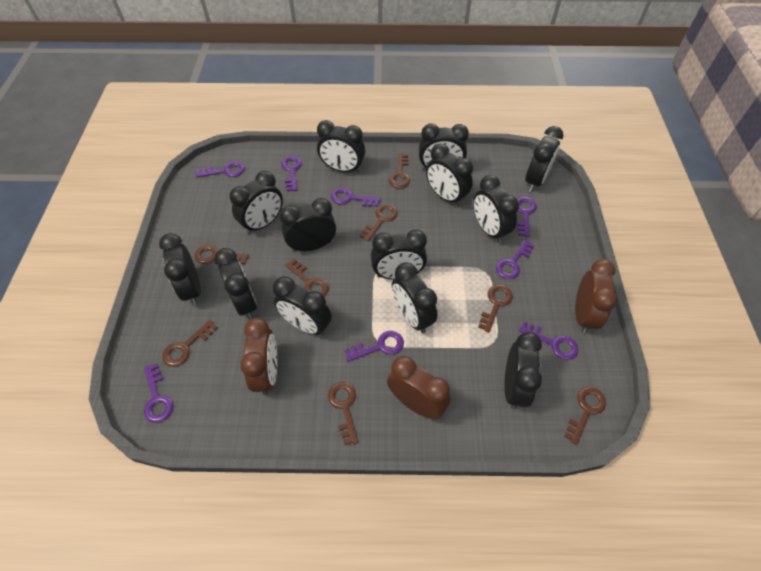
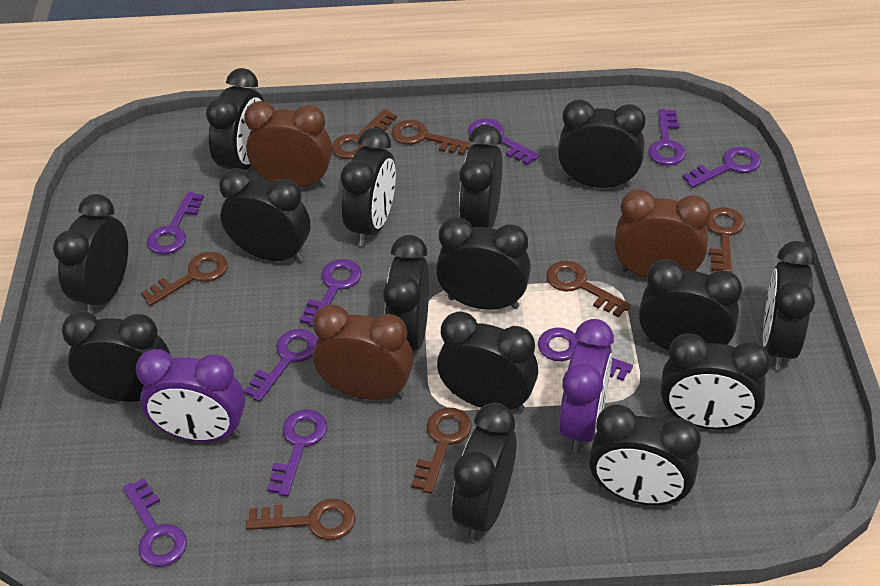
black clock: 13 -> 15
brown key: 8 -> 7
purple clock: 0 -> 2
purple key: 8 -> 9

